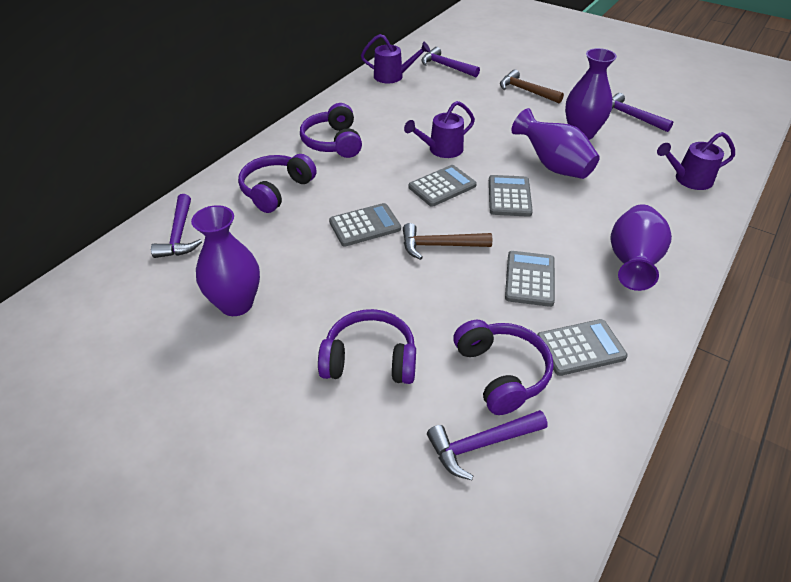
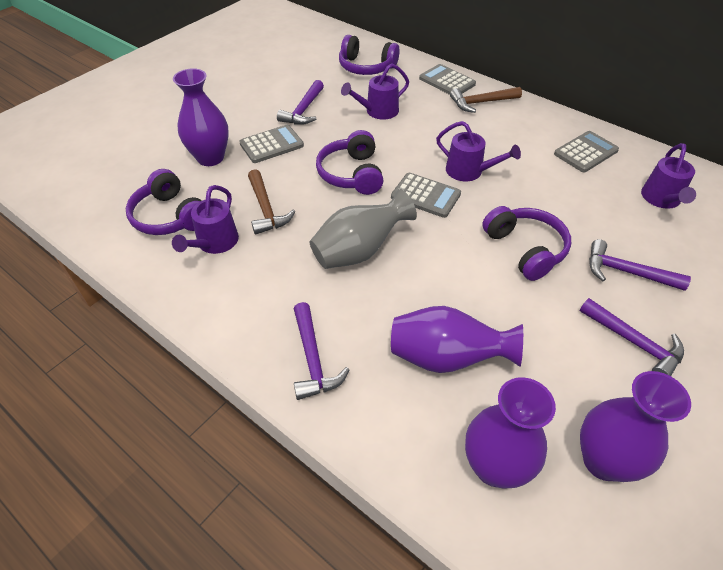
grey calculator: 5 -> 4
grey vase: 0 -> 1
purple watering can: 3 -> 4

